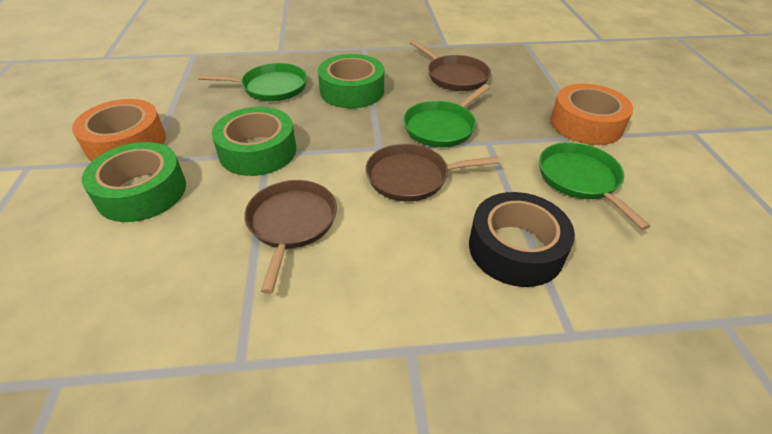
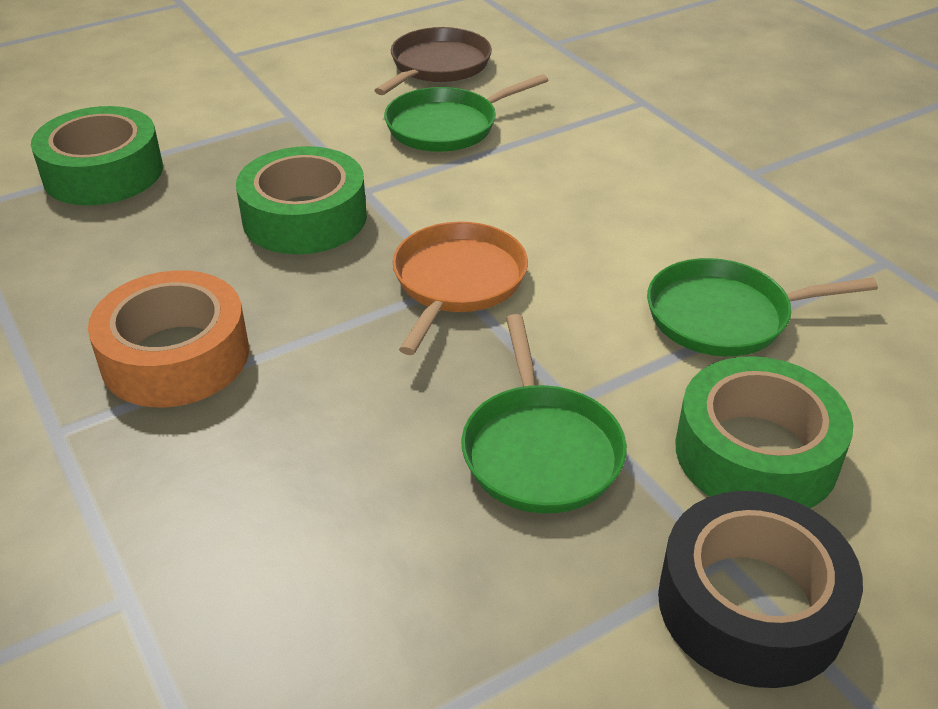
brown pan: 3 -> 1
orange pan: 0 -> 1
orange tape: 2 -> 1

